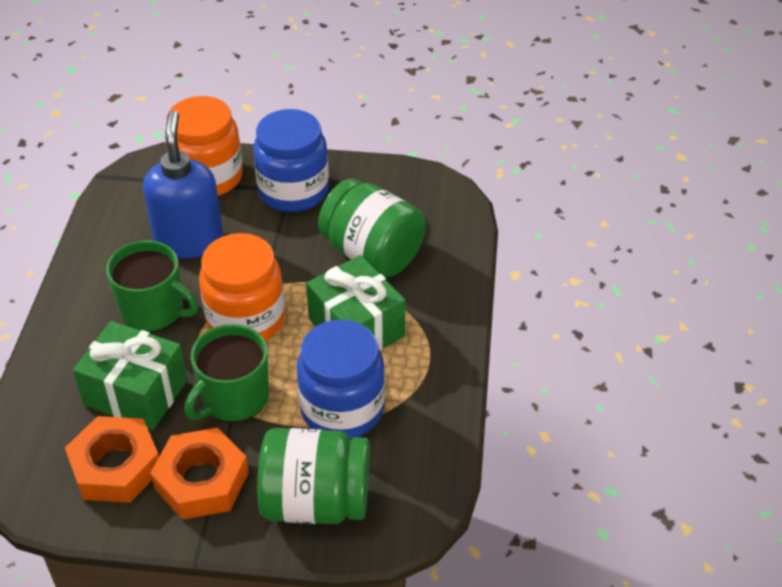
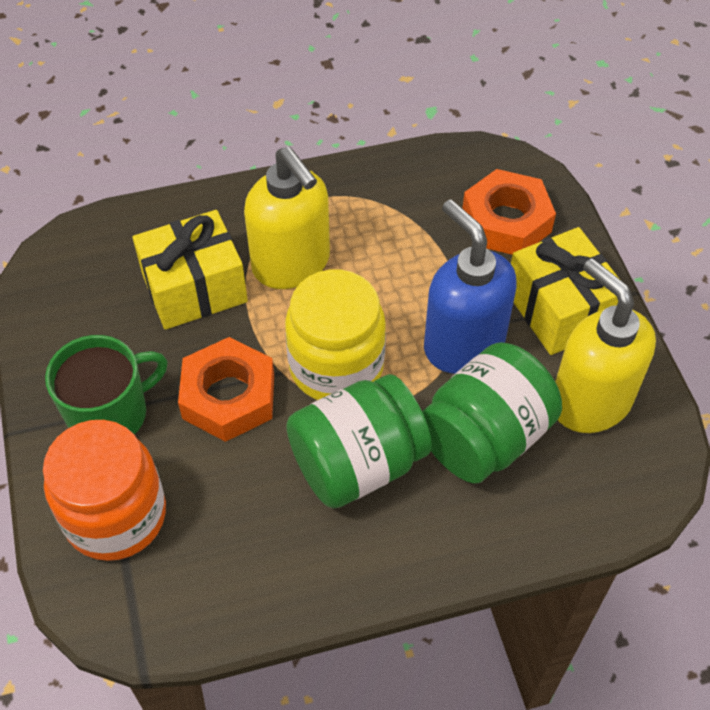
blue jar: 2 -> 0
green gift: 2 -> 0
green mug: 2 -> 1
orange jar: 2 -> 1
yellow gift: 0 -> 2
yellow jar: 0 -> 1
yellow soap dispenser: 0 -> 2

